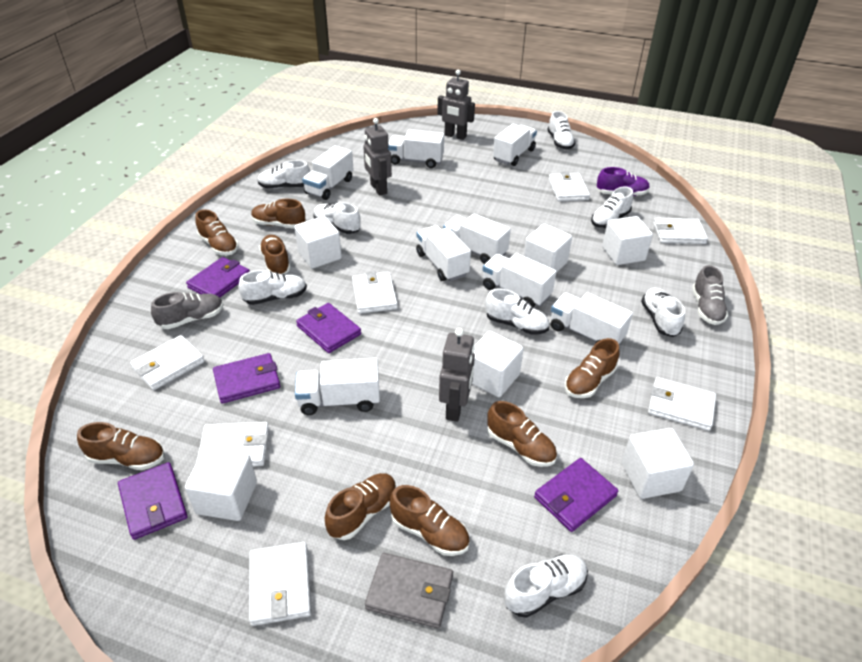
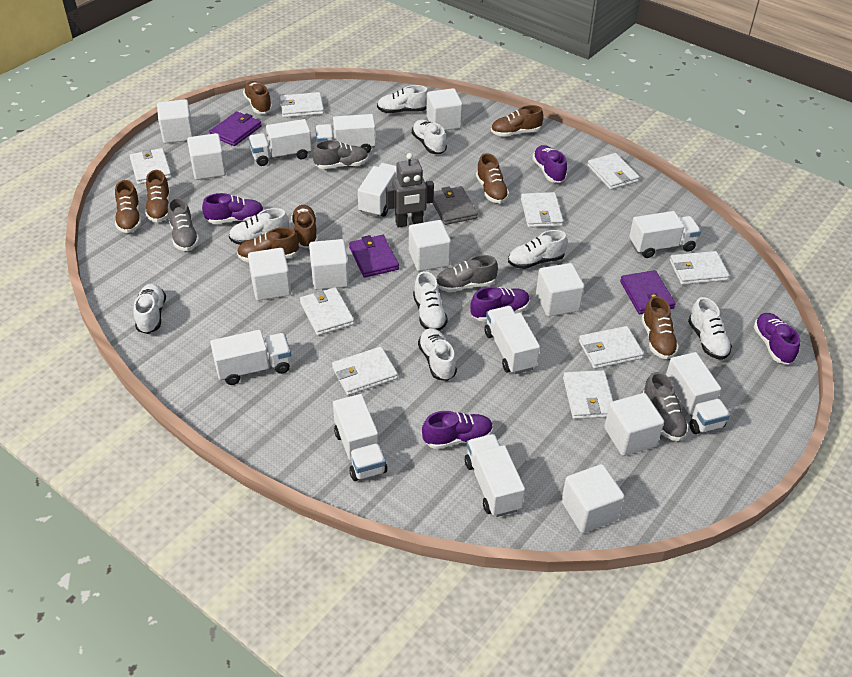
grey robot: 3 -> 1
grey shoe: 2 -> 4
purple shoe: 1 -> 5
purple wallet: 5 -> 3
white cube: 6 -> 9
white truck: 8 -> 9
white wallet: 7 -> 9

